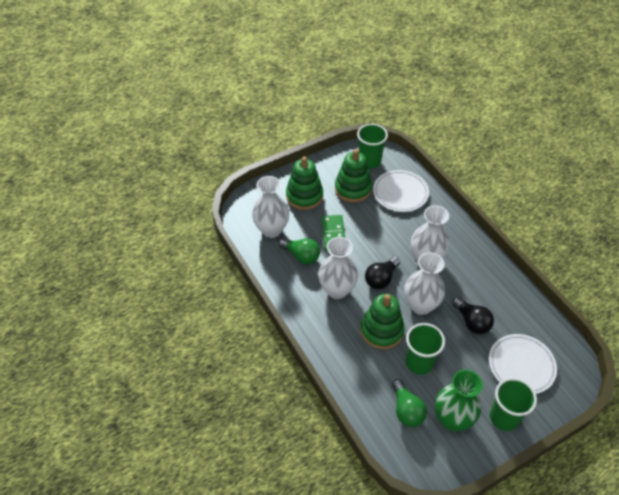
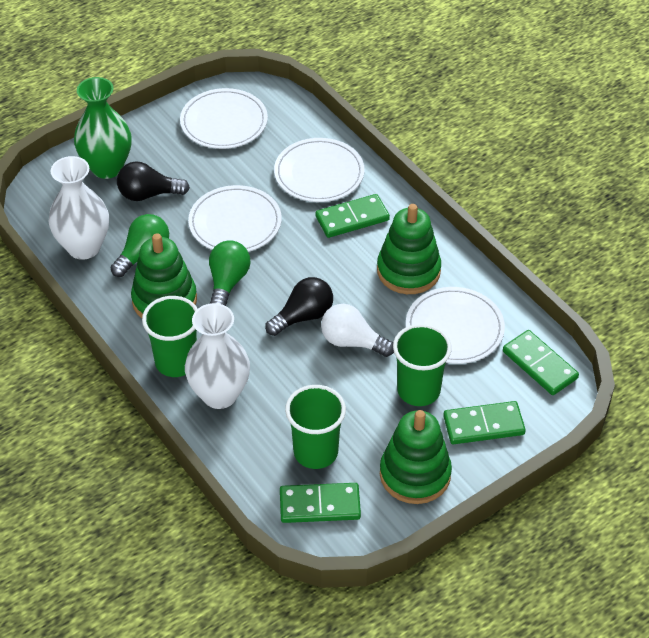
green domino: 1 -> 4
white light bulb: 0 -> 1
white plate: 2 -> 4
white vase: 4 -> 2

